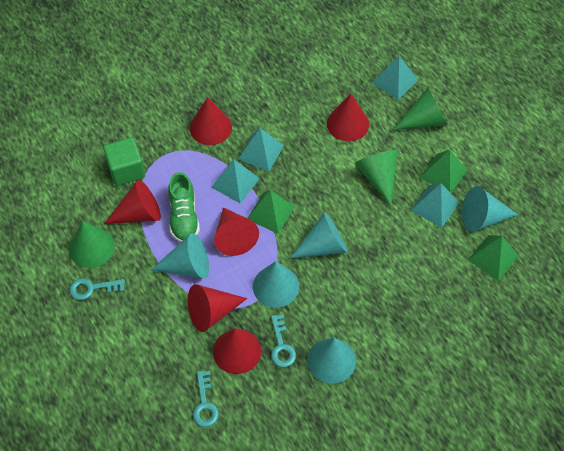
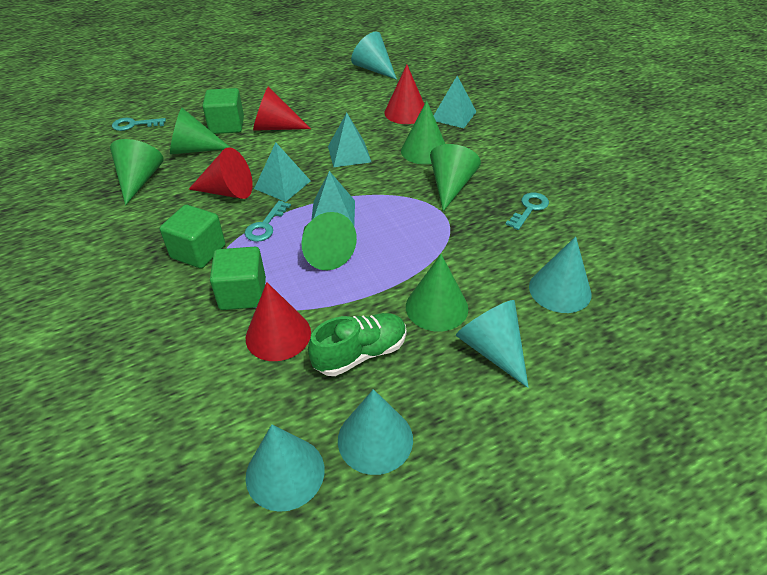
green cone: 3 -> 6
green cube: 1 -> 3
green pyramid: 3 -> 0
red cone: 6 -> 4

